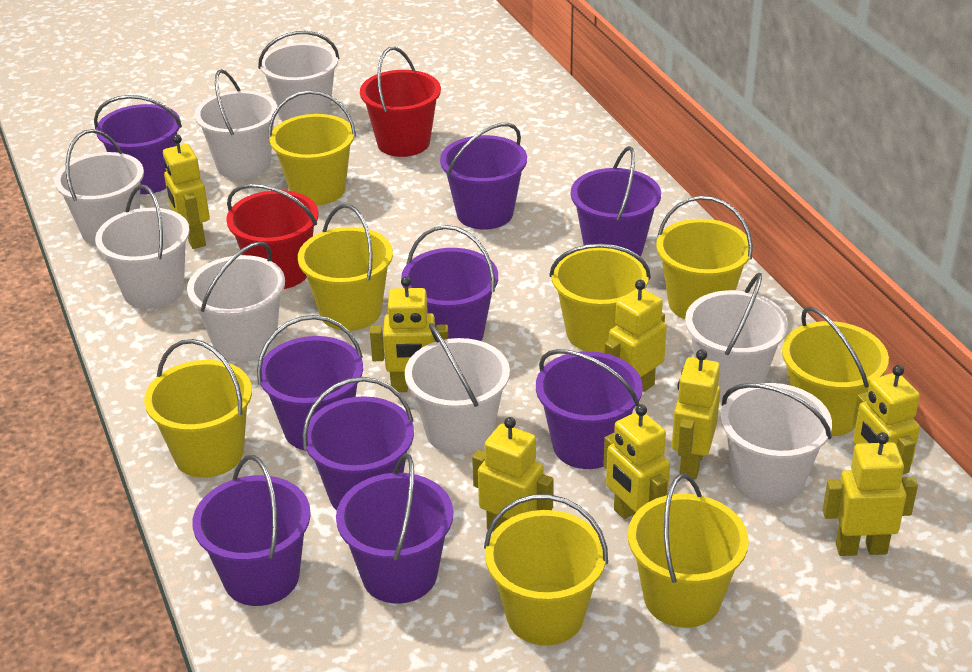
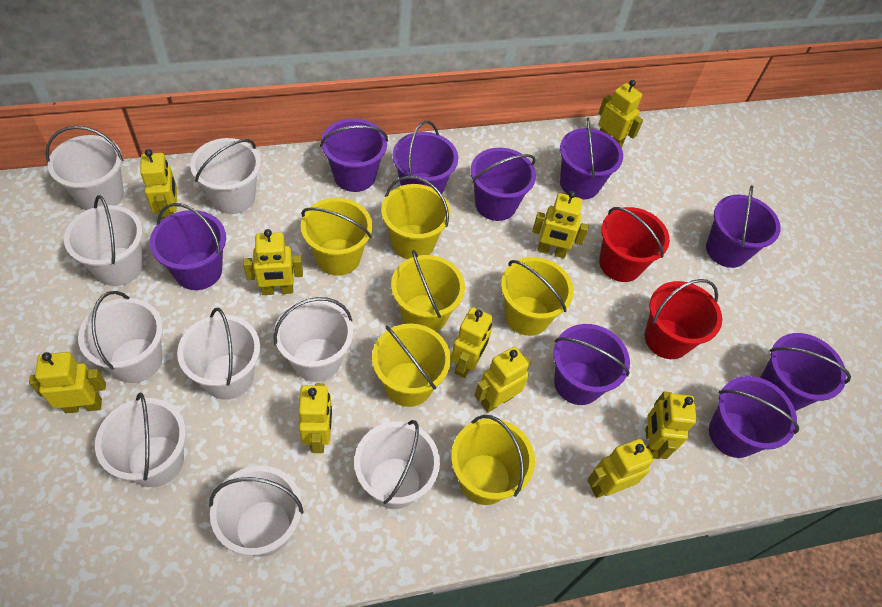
white bucket: 8 -> 9
yellow bucket: 8 -> 6
yellow robot: 8 -> 10

